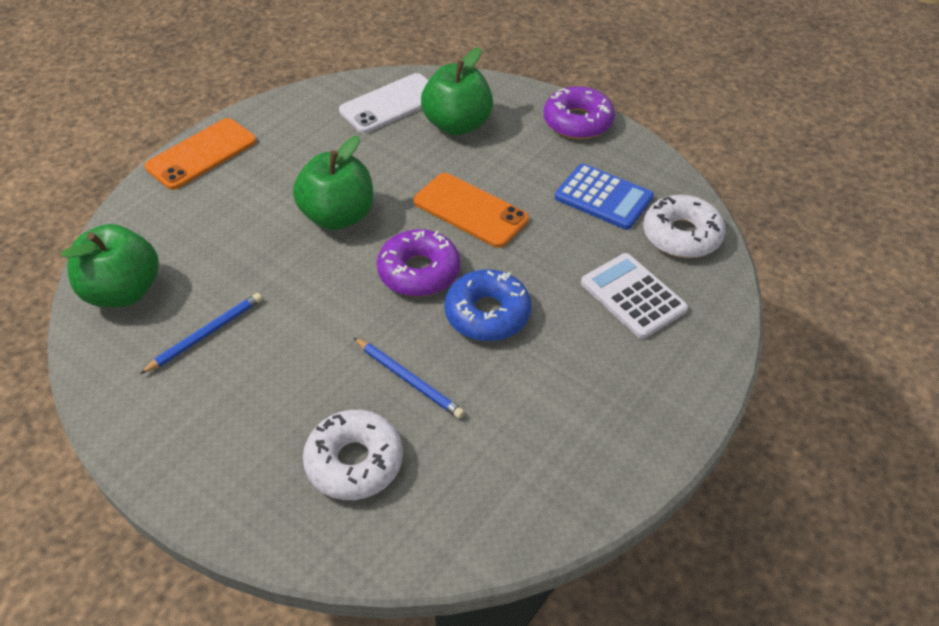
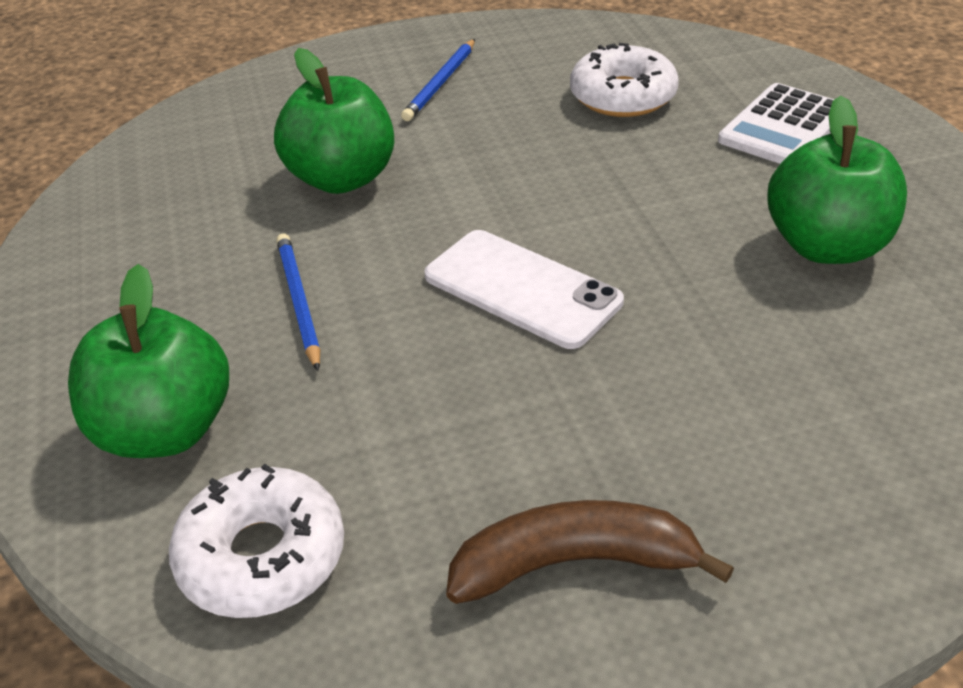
blue calculator: 1 -> 0
blue donut: 1 -> 0
brown banana: 0 -> 1
orange phone: 2 -> 0
purple donut: 2 -> 0

